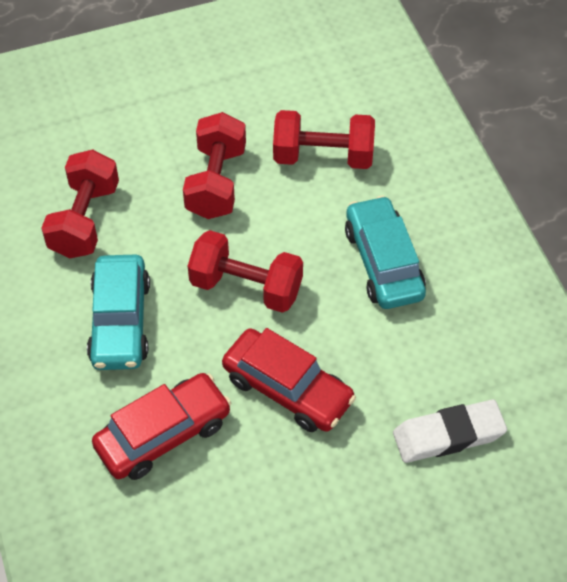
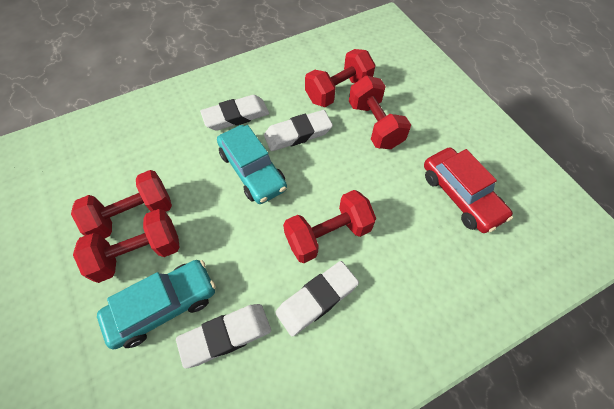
red car: 2 -> 1
red dumbbell: 4 -> 5
white eraser: 1 -> 4

